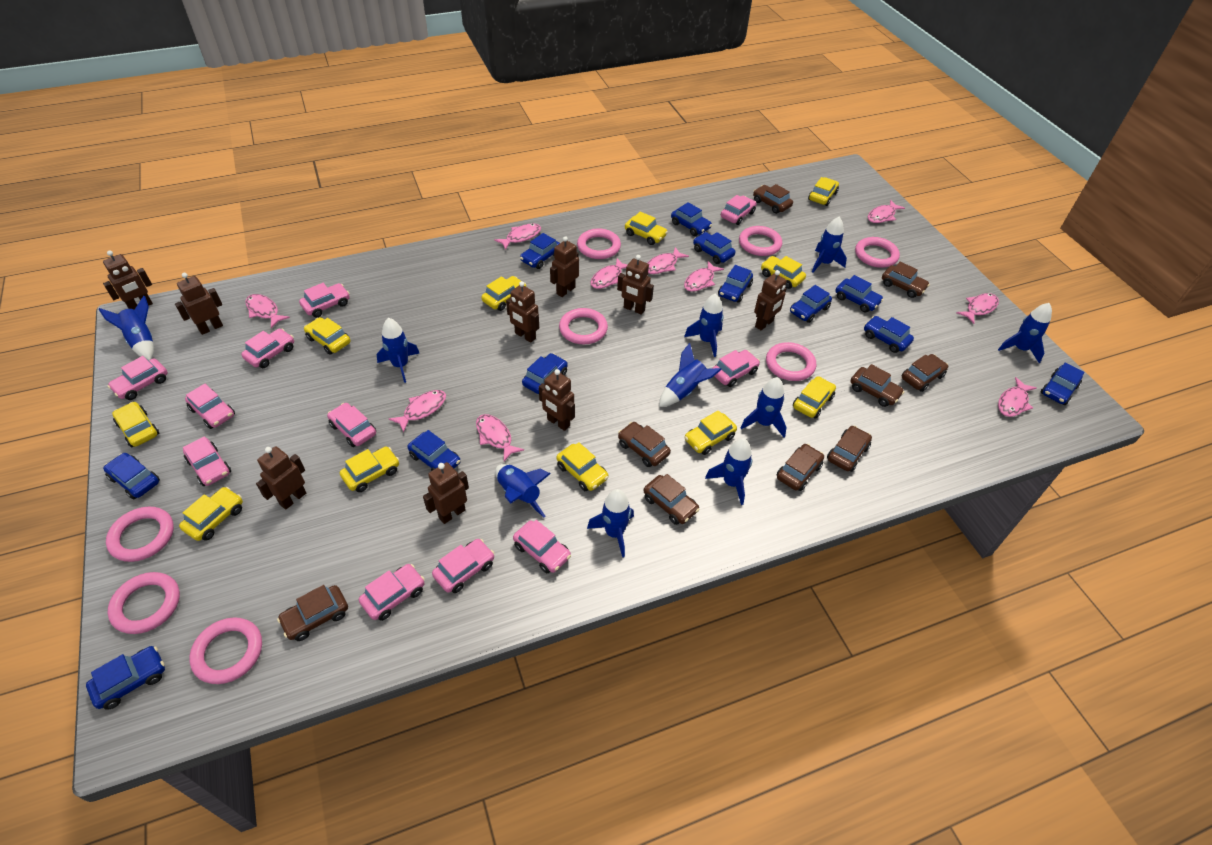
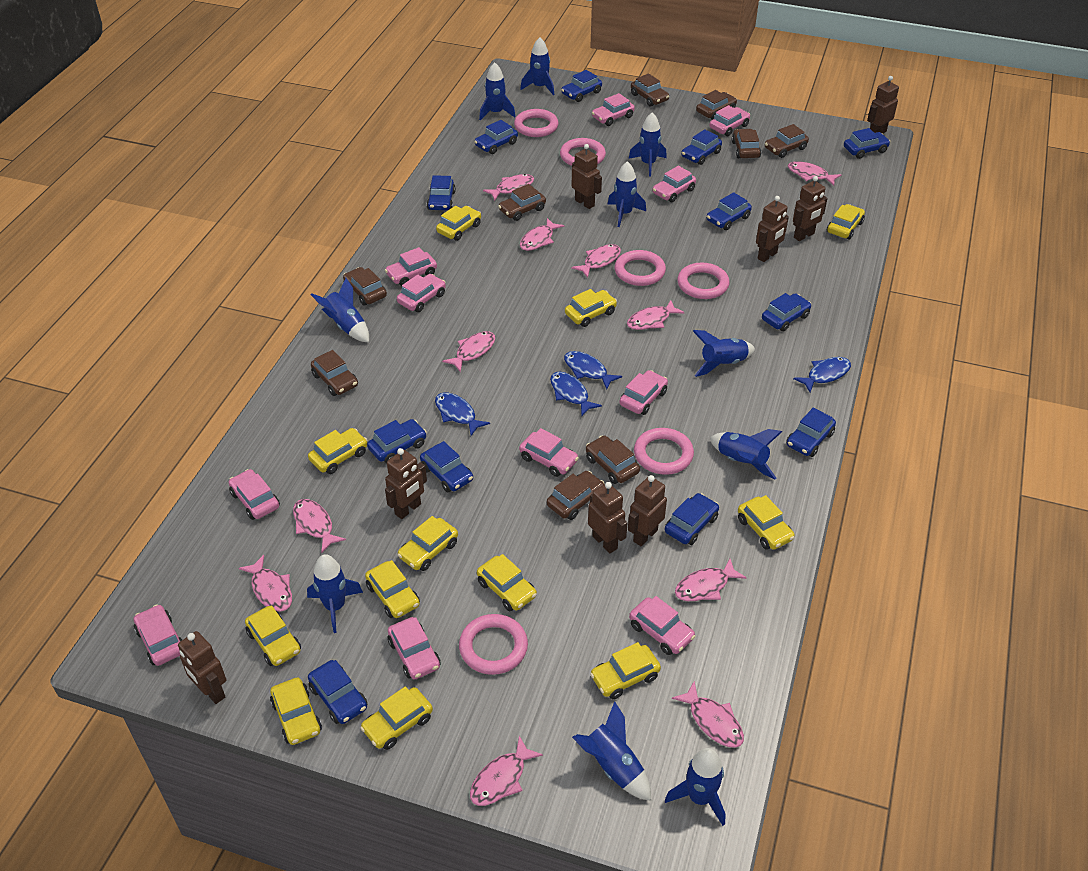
blue fish: 0 -> 4
brown robot: 9 -> 8
pink fish: 10 -> 11
pink ring: 8 -> 6
yellow car: 11 -> 12

